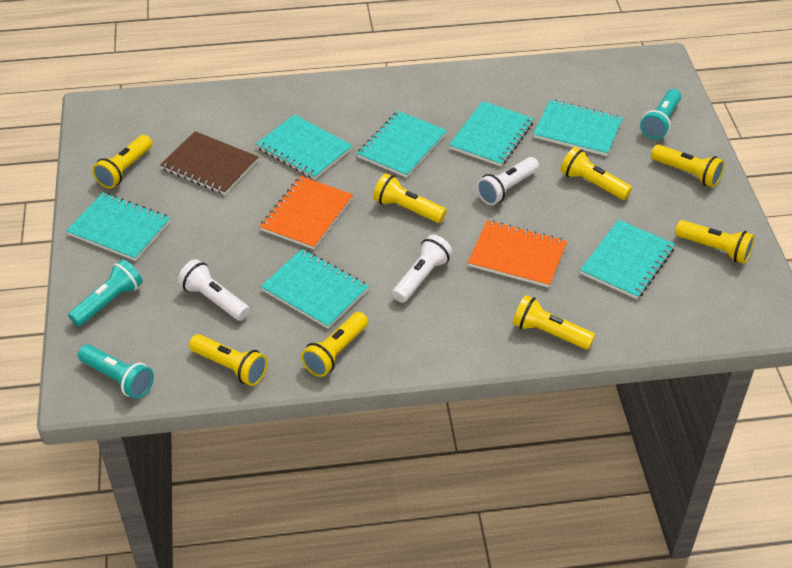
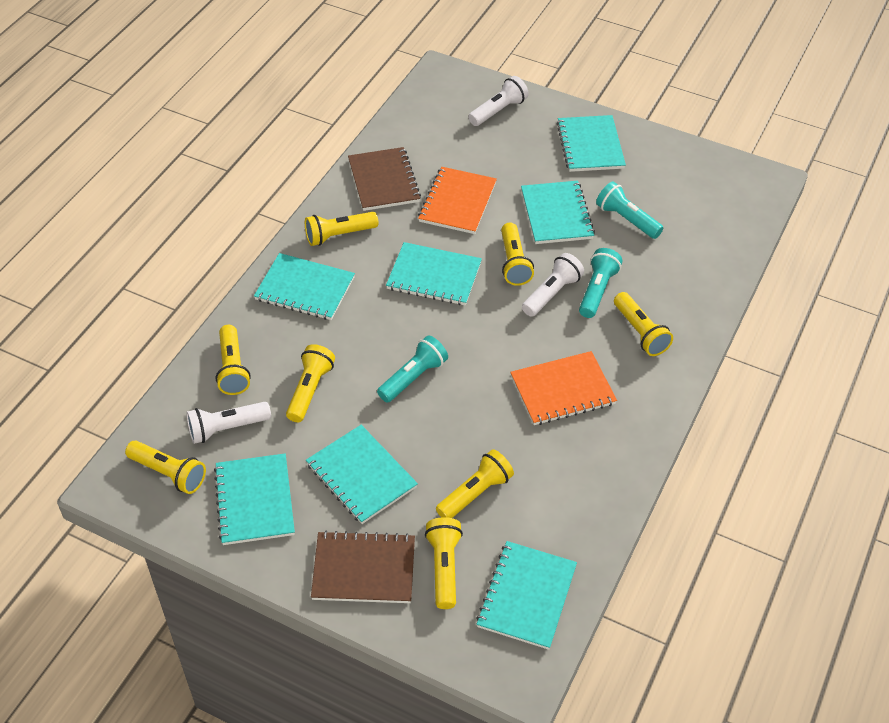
brown notebook: 1 -> 2

